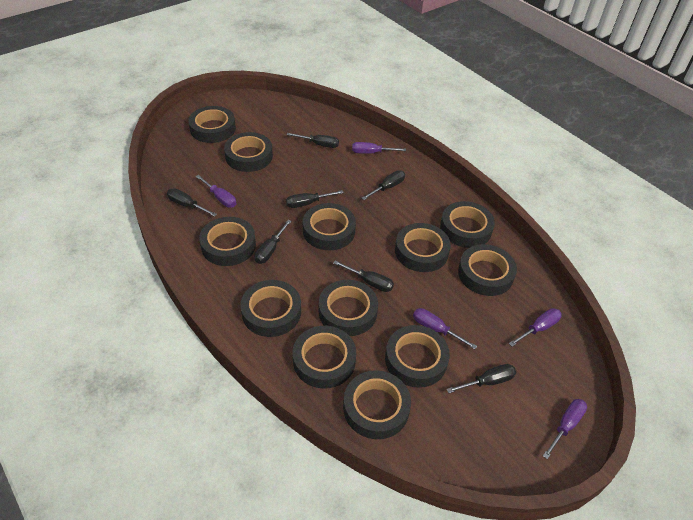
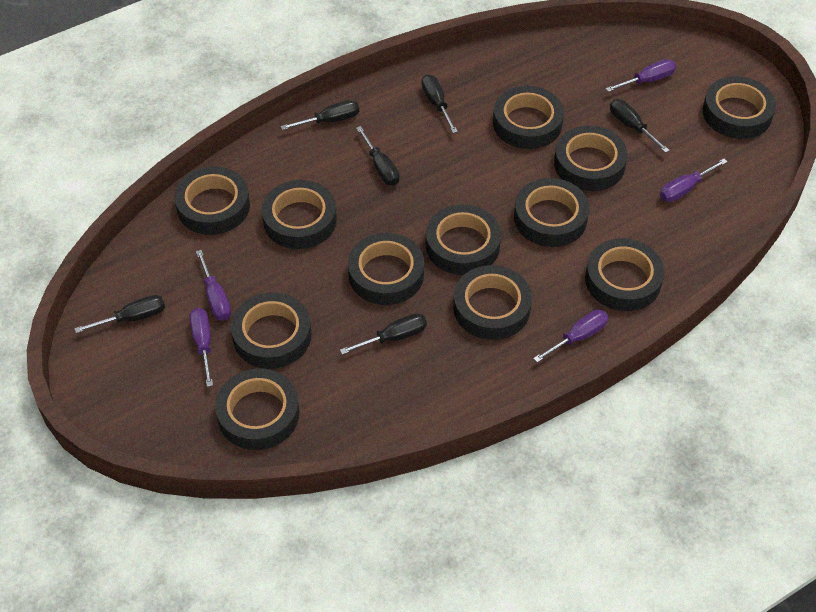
black screwdriver: 7 -> 6

